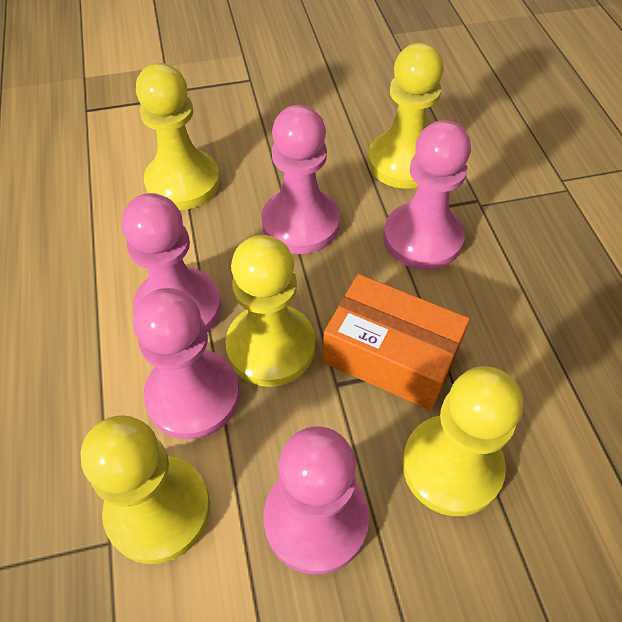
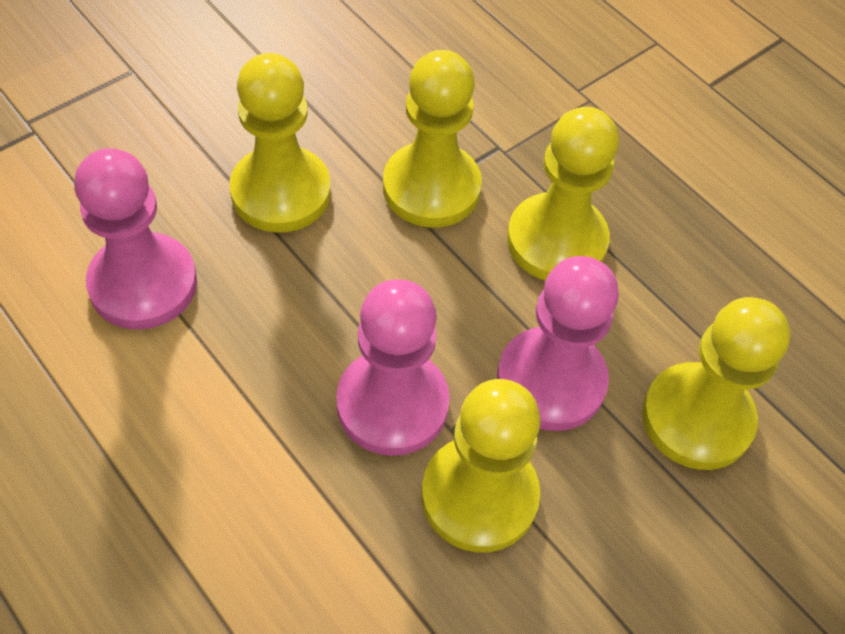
orange box: 1 -> 0
pink pawn: 5 -> 3

